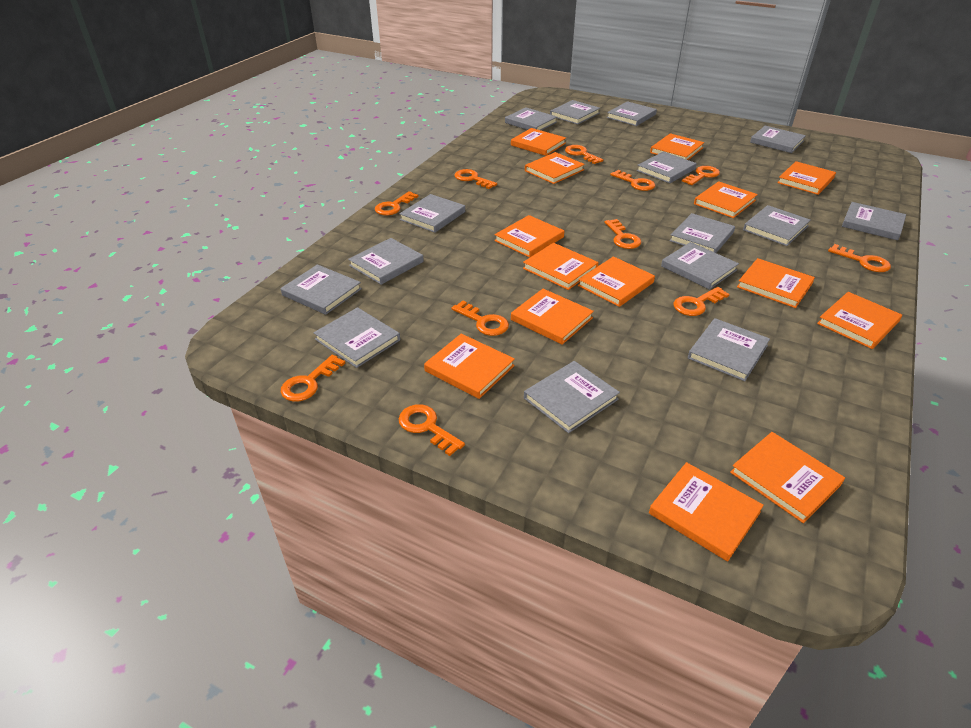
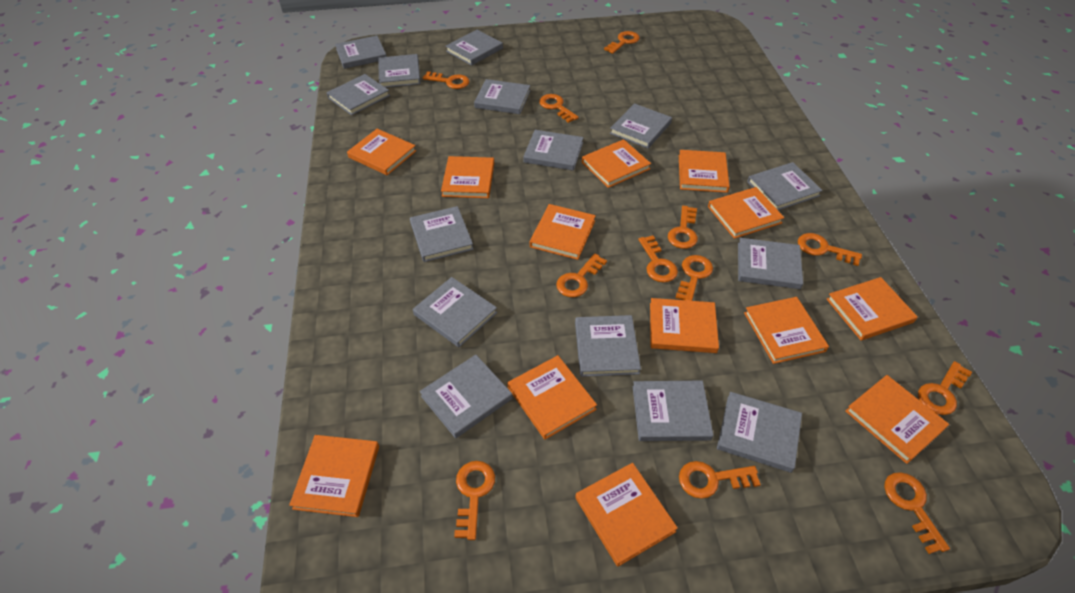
orange book: 14 -> 13
orange key: 11 -> 12

